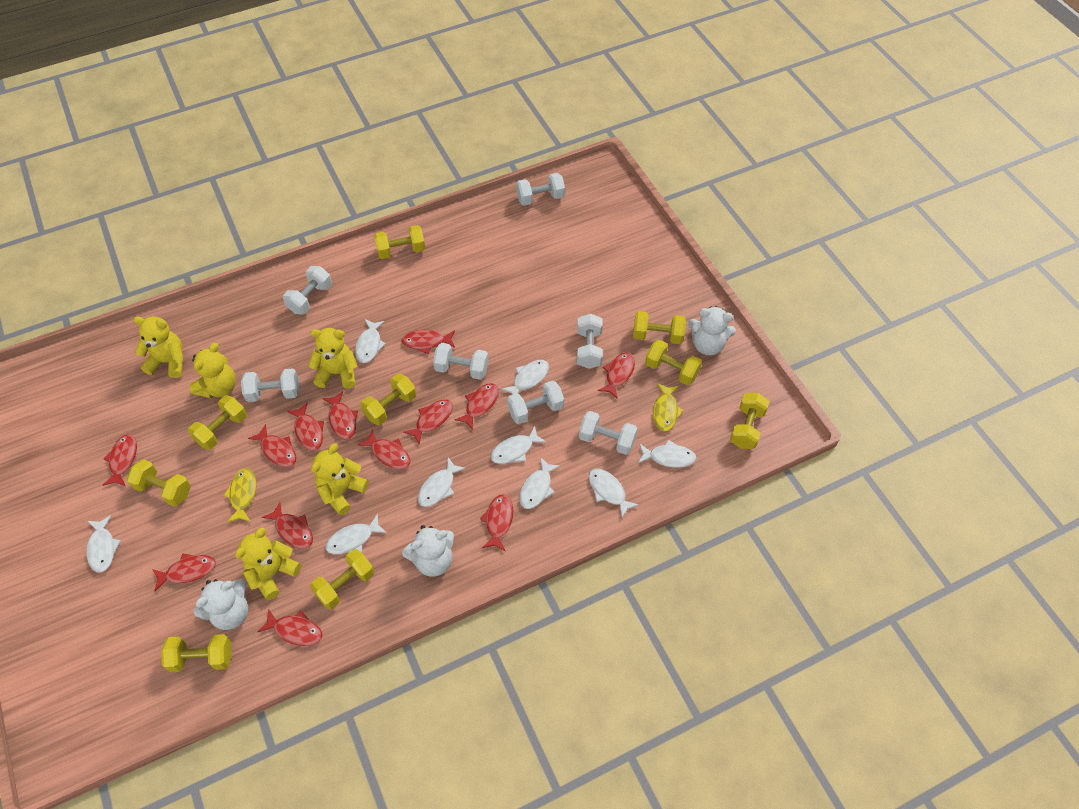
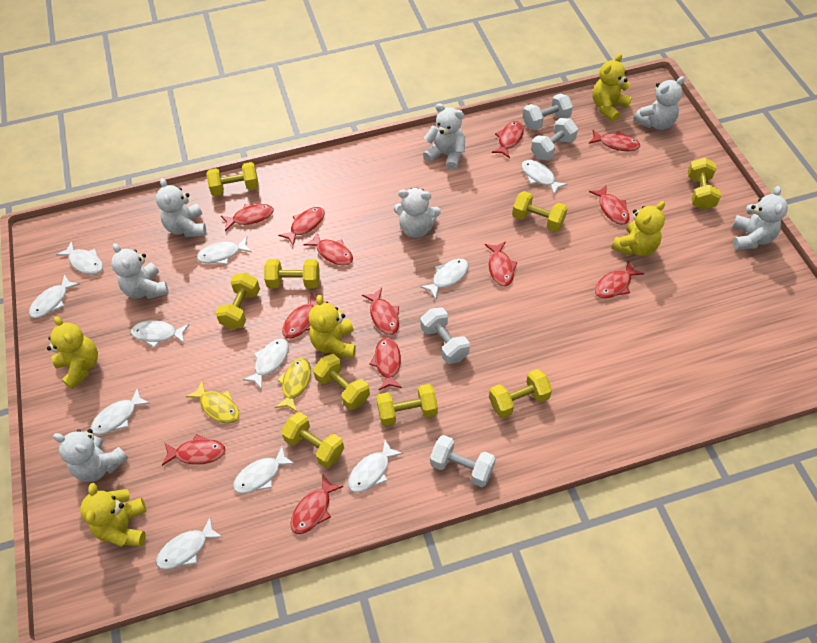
white dumbbell: 7 -> 4
white fish: 9 -> 11
white teddy bear: 3 -> 7

